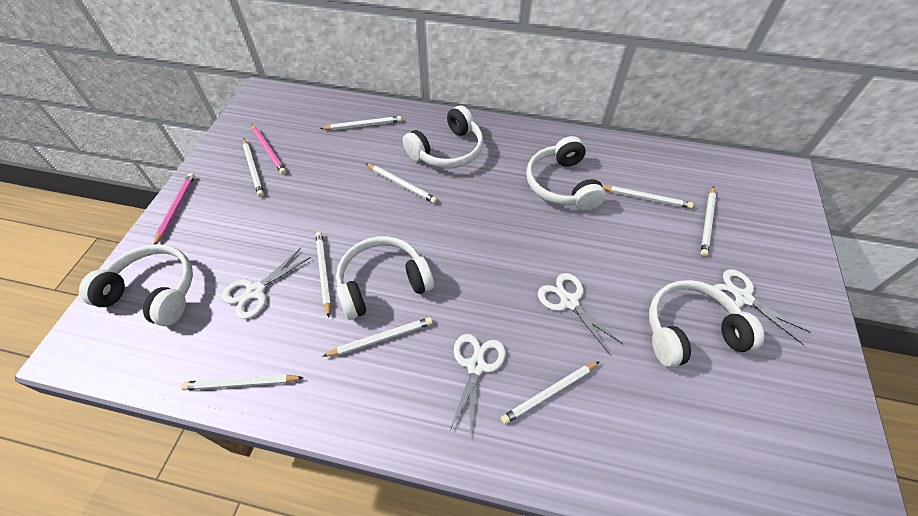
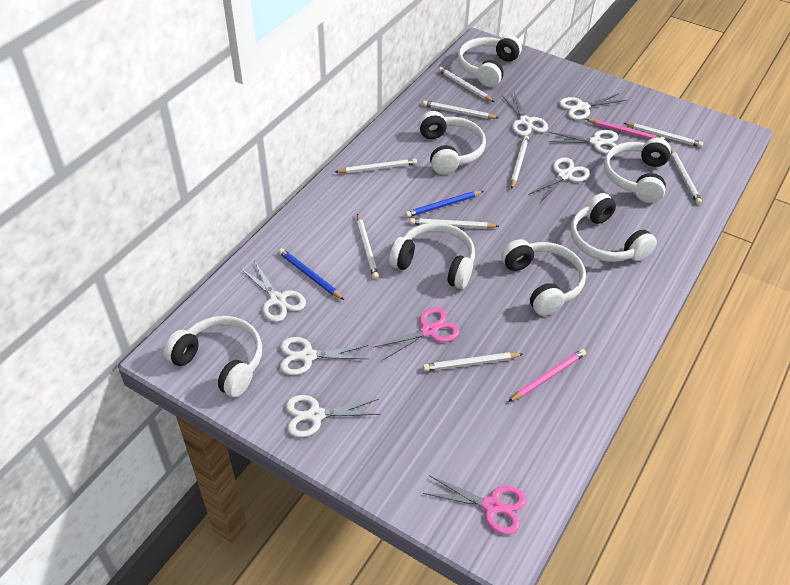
blue pencil: 0 -> 2
pink scissors: 0 -> 2
white headphones: 5 -> 7
white scissors: 4 -> 7

